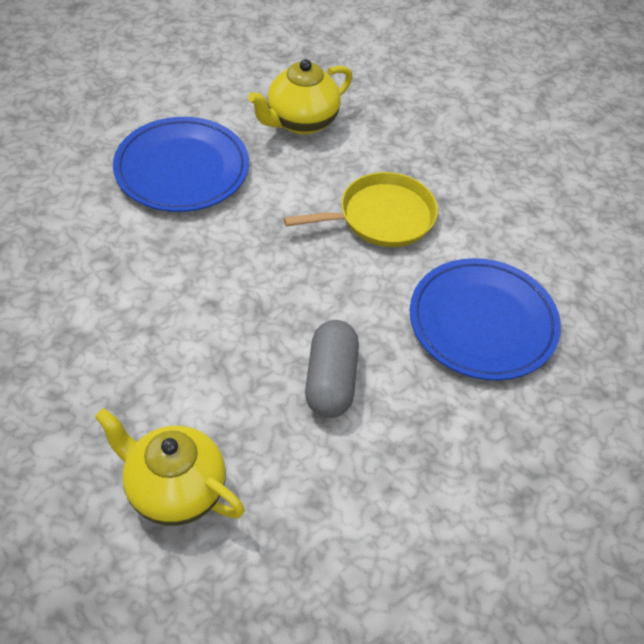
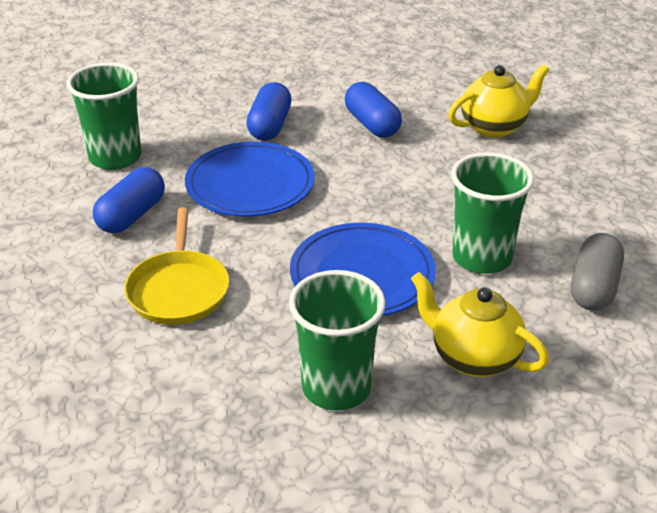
blue capsule: 0 -> 3
green cup: 0 -> 3

